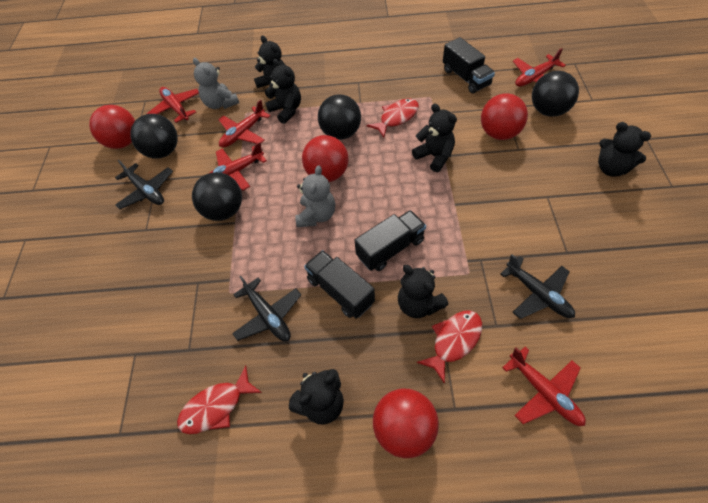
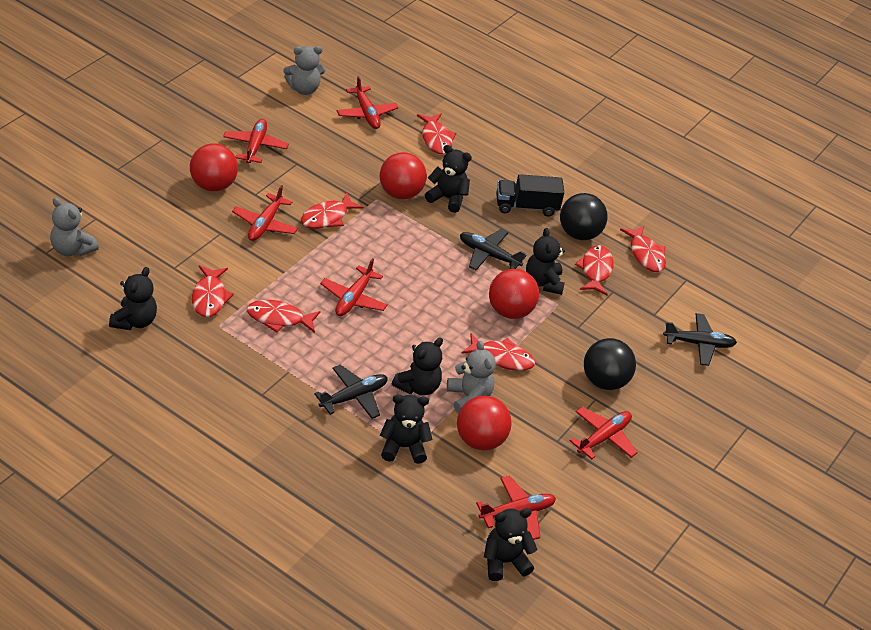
black ball: 4 -> 2
black truck: 3 -> 1
grey teddy bear: 2 -> 3
red fish: 3 -> 7
red plane: 5 -> 6

